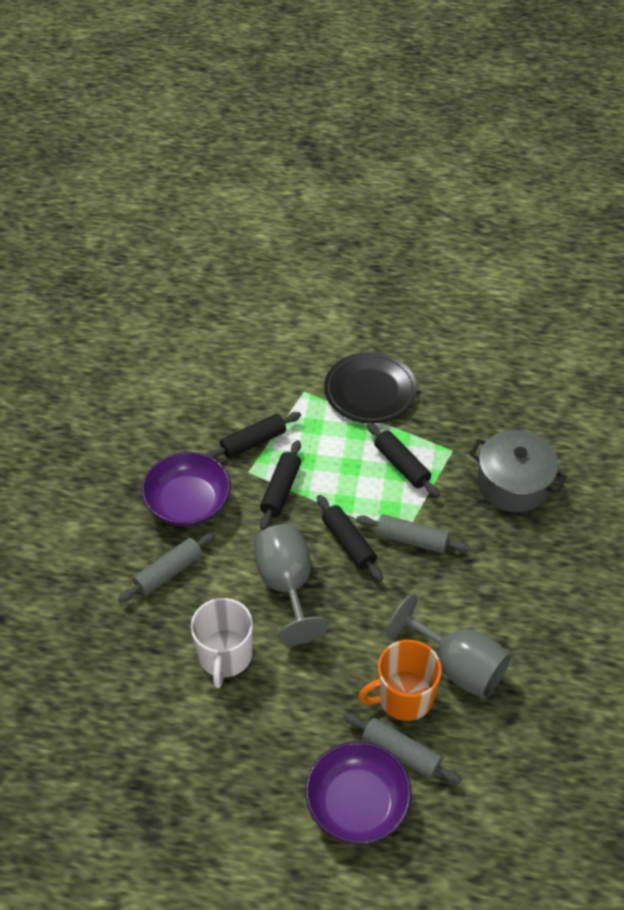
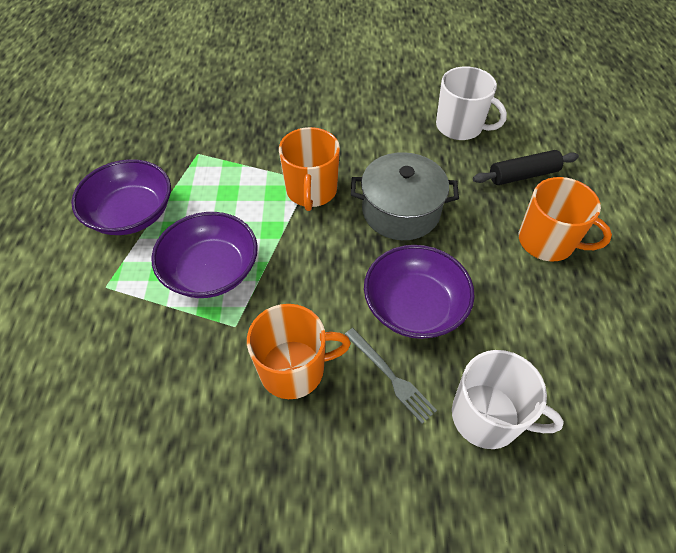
black plate: 1 -> 0
black rolling pin: 4 -> 1
grey fork: 0 -> 1
grey goblet: 2 -> 0
grey rolling pin: 3 -> 0
orange mug: 1 -> 3
purple bowl: 2 -> 3
white mug: 1 -> 2

